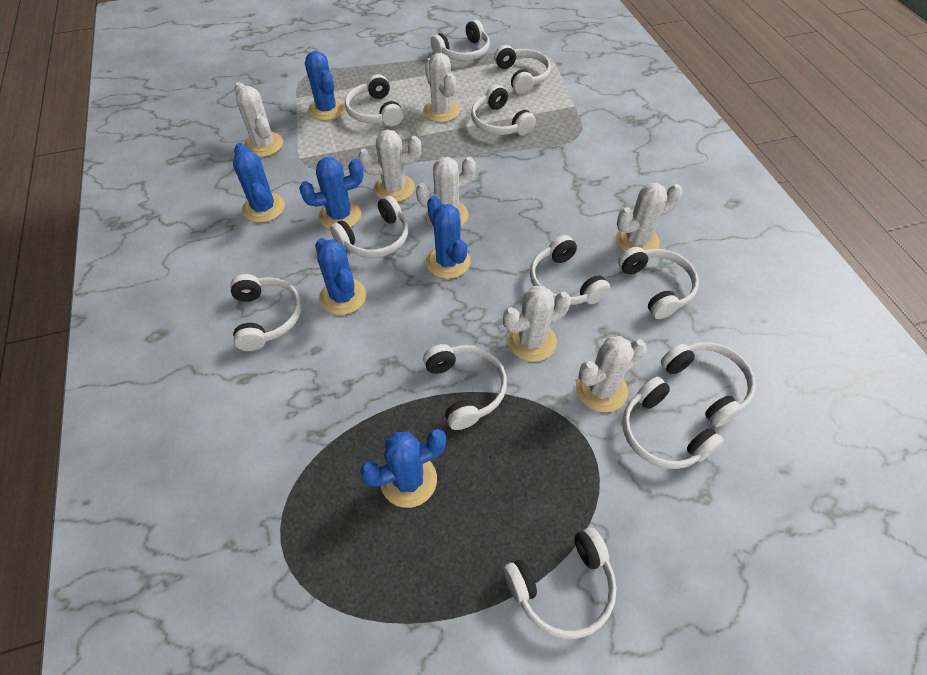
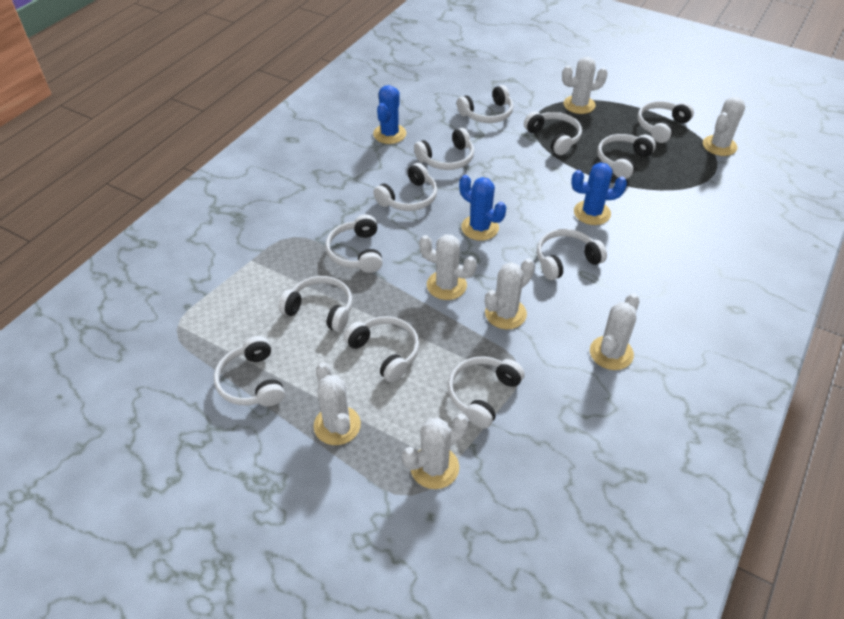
blue cactus: 6 -> 3

